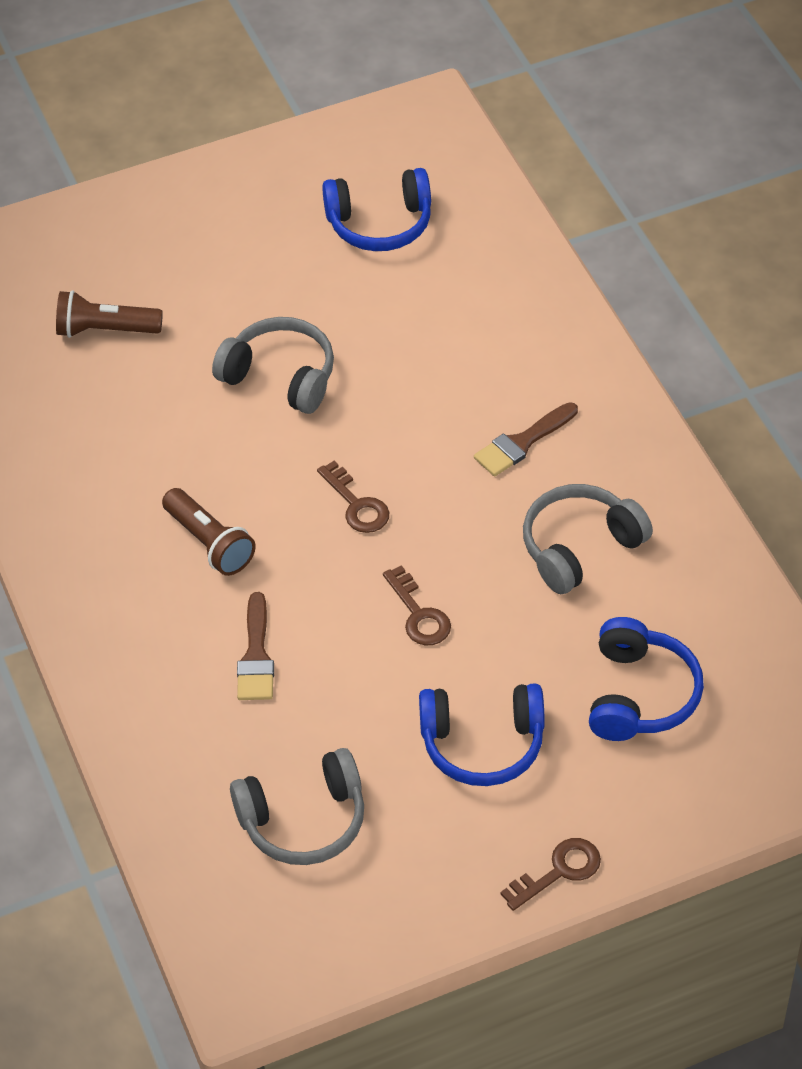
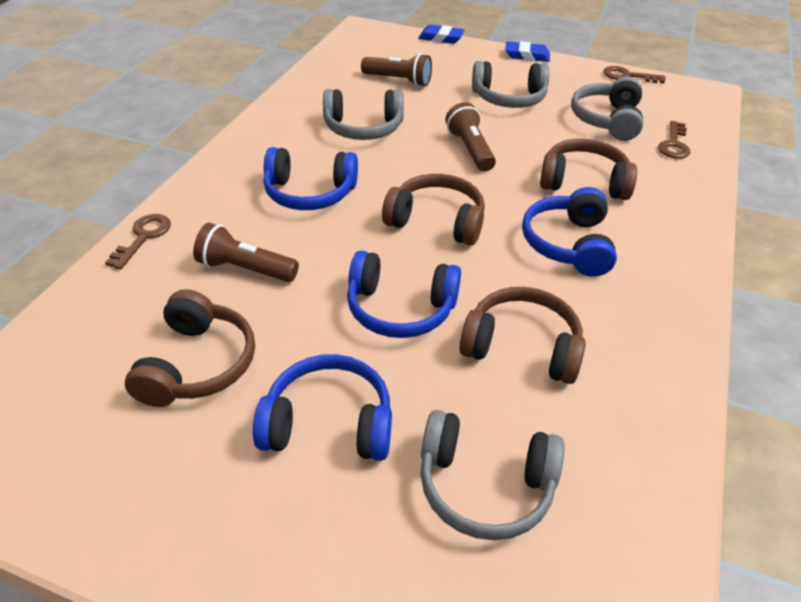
blue eraser: 0 -> 2
blue headphones: 3 -> 4
brown brush: 2 -> 0
brown flashlight: 2 -> 3
brown headphones: 0 -> 4
grey headphones: 3 -> 4

